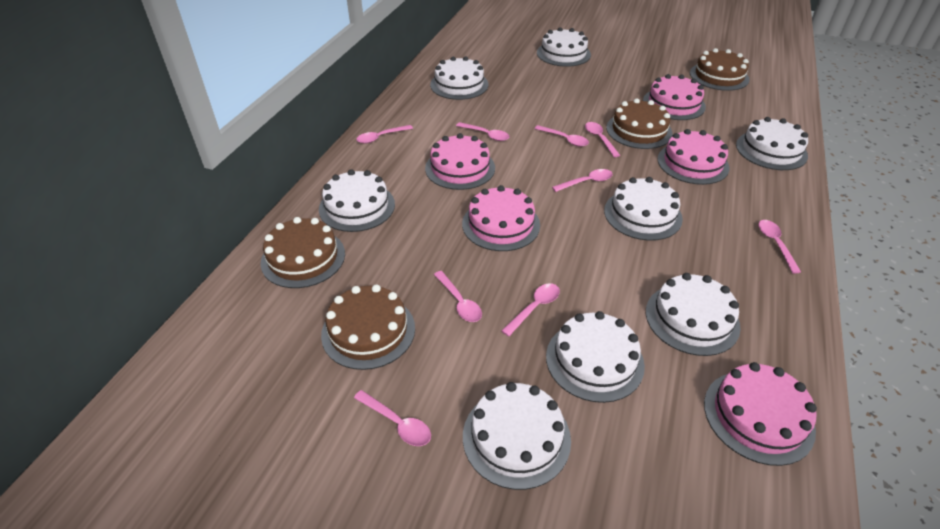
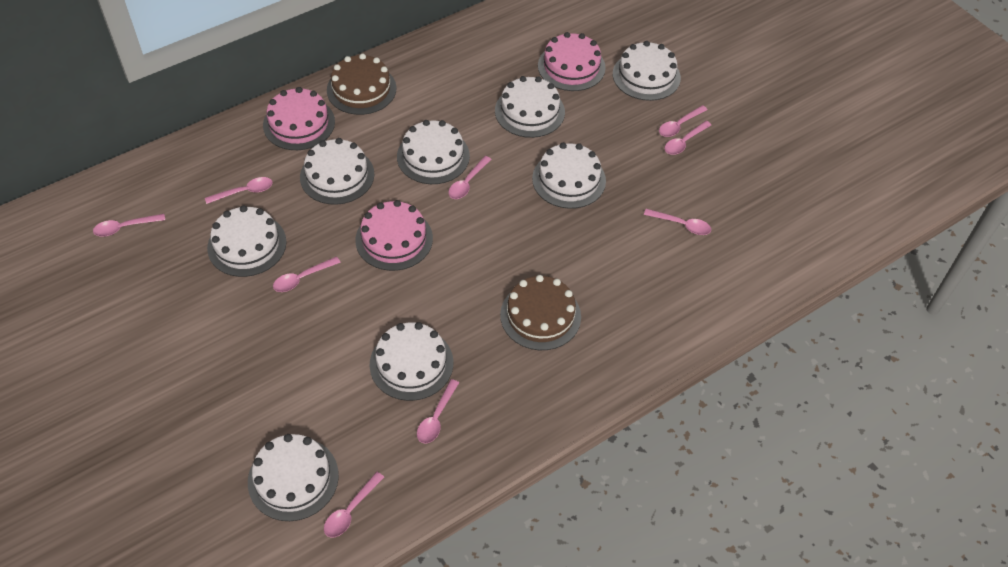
brown cake: 4 -> 2
pink cake: 5 -> 3

